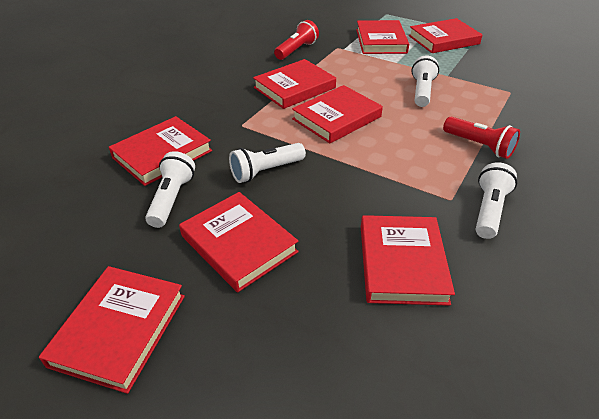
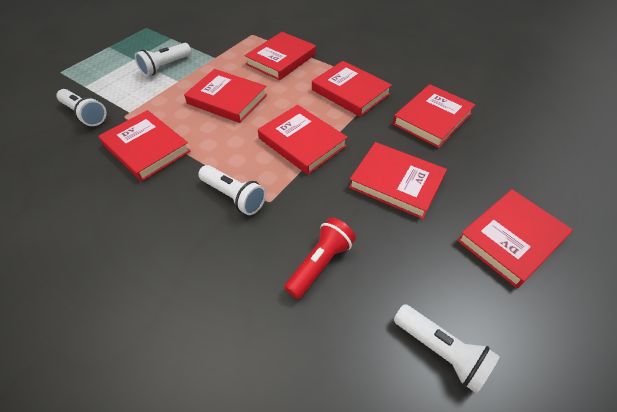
red flashlight: 2 -> 1

